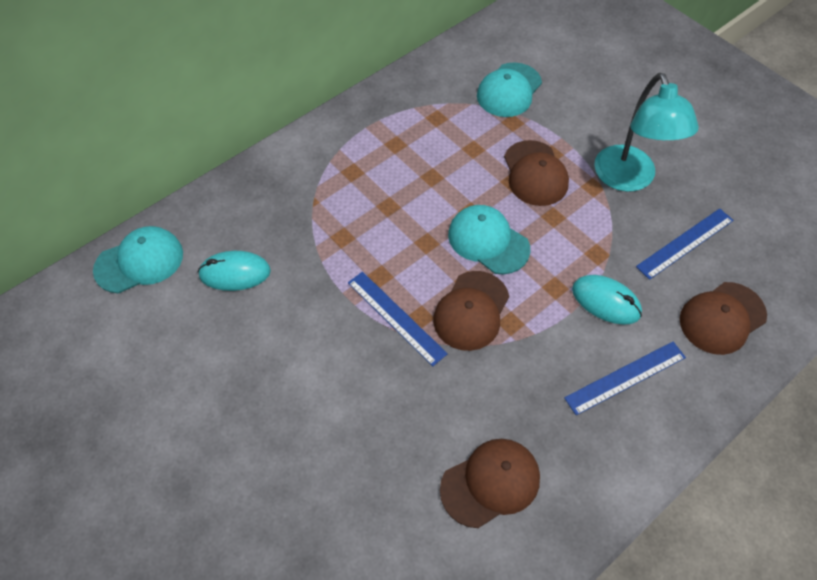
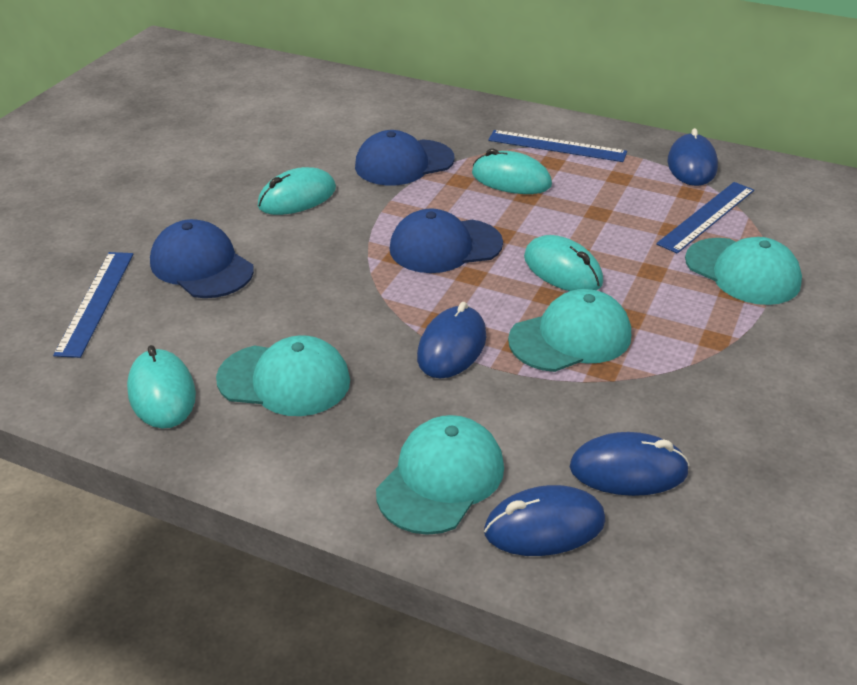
blue cap: 0 -> 3
blue mouse: 0 -> 4
brown cap: 4 -> 0
turquoise cap: 3 -> 4
turquoise lamp: 1 -> 0
turquoise mouse: 2 -> 4

